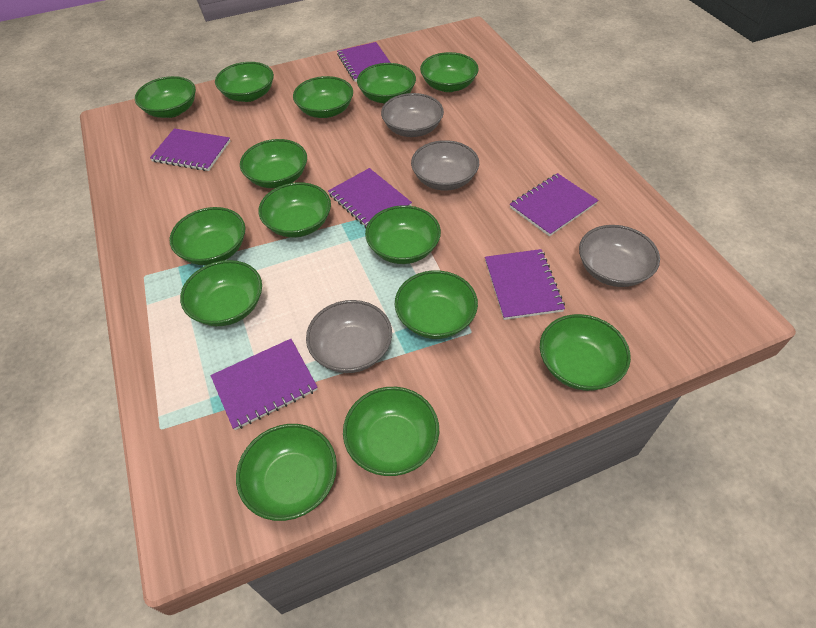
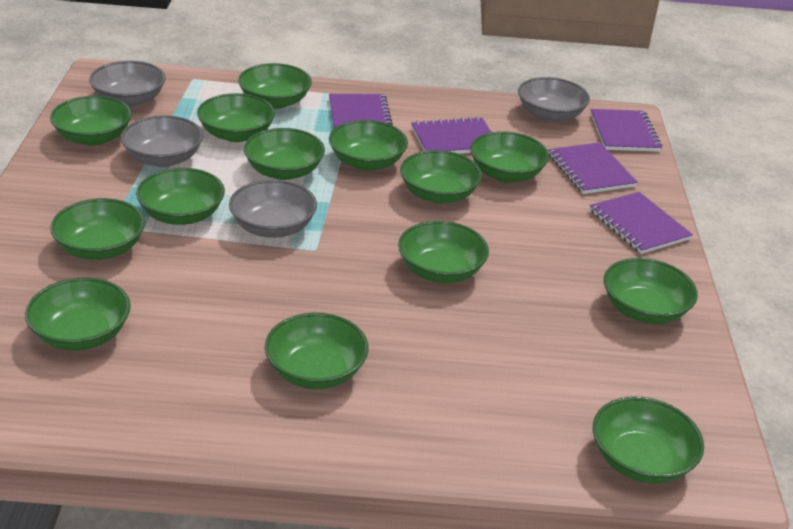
purple notebook: 6 -> 5

